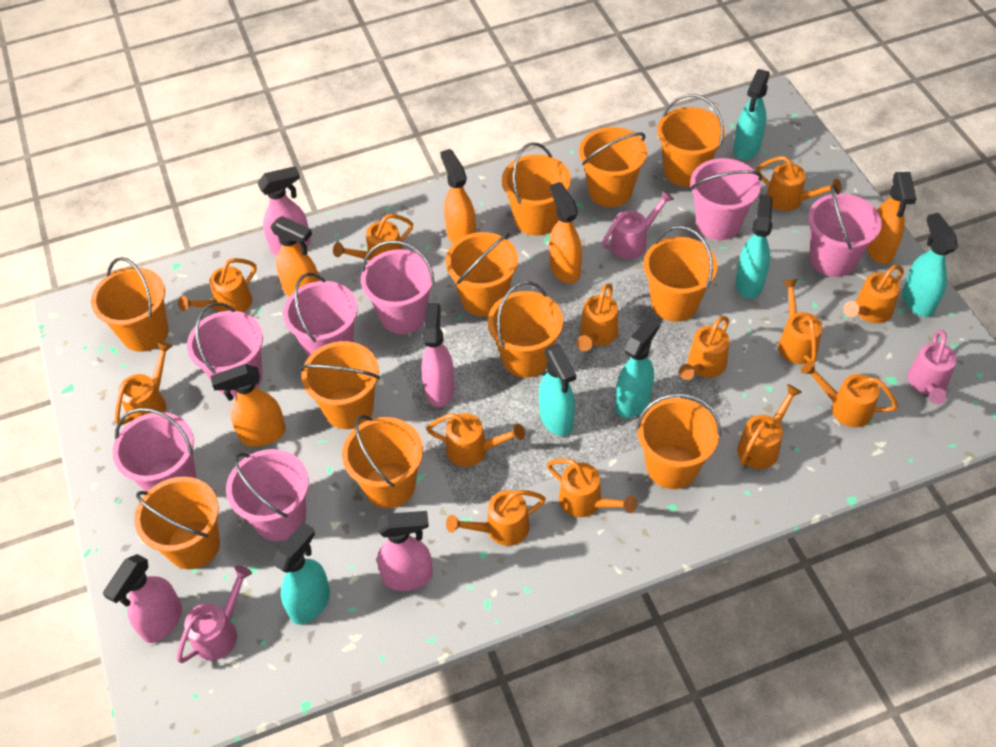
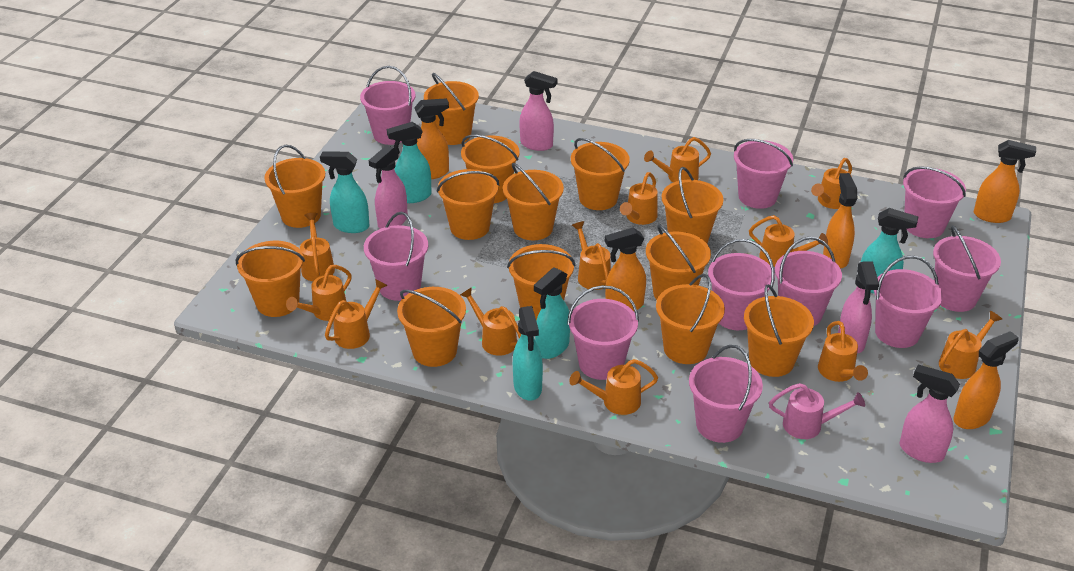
orange bucket: 11 -> 13
orange watering can: 13 -> 12
pink bucket: 7 -> 10
pink watering can: 3 -> 1
turquoise spray bottle: 6 -> 5

